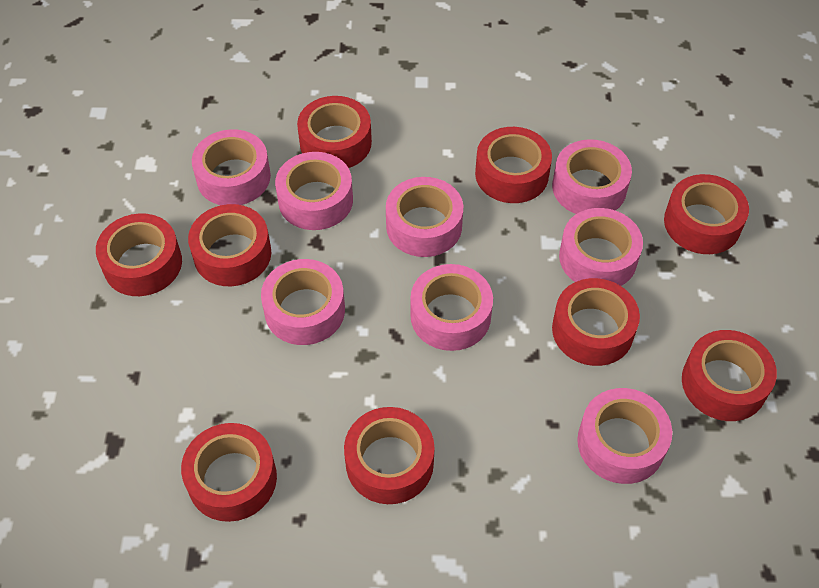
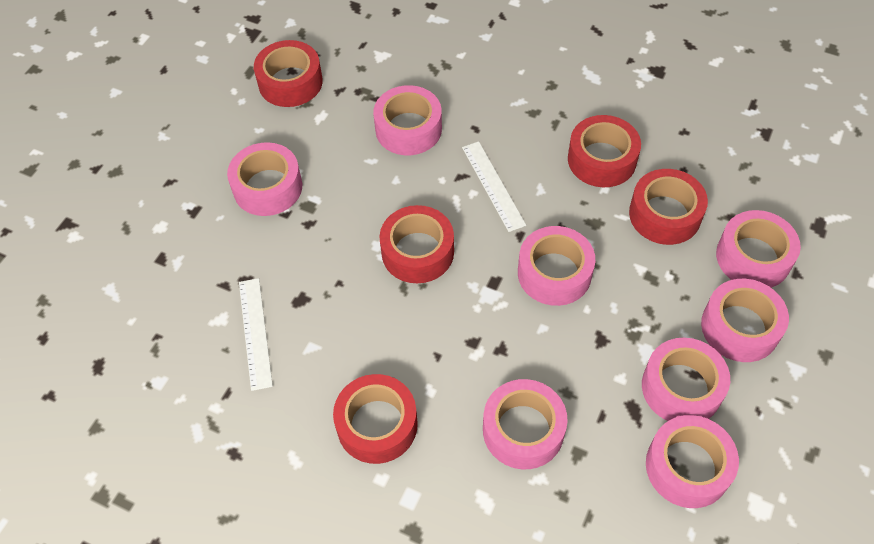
red tape: 9 -> 5
white ruler: 0 -> 2

